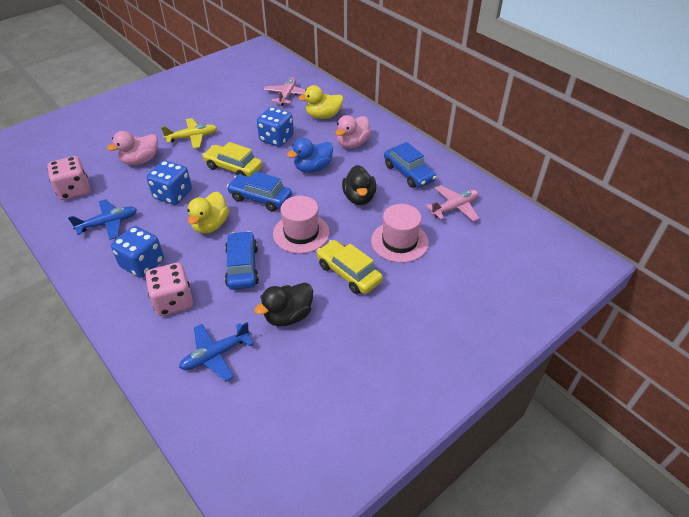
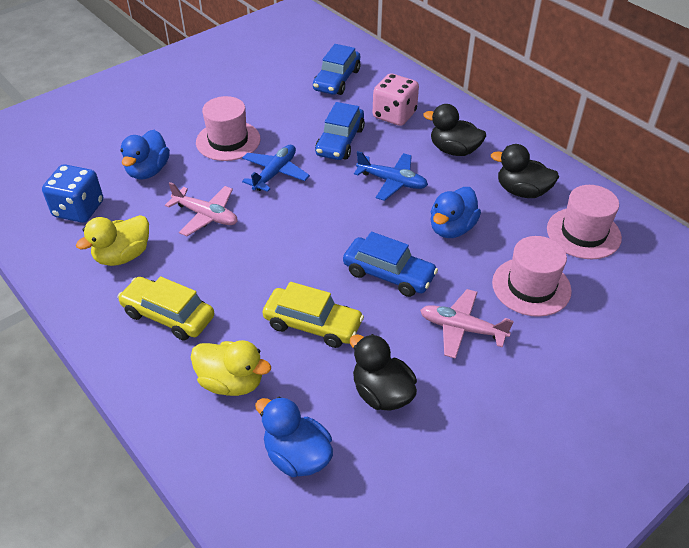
black duck: 2 -> 3
blue dice: 3 -> 1
blue duck: 1 -> 3
pink dice: 2 -> 1
pink duck: 2 -> 0
pink hat: 2 -> 3
yellow plane: 1 -> 0

